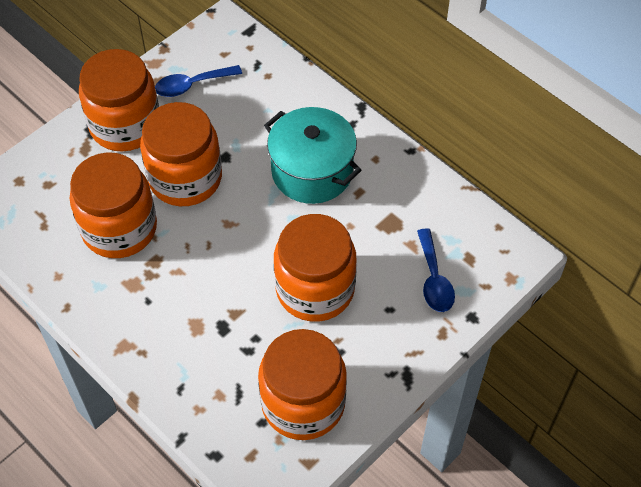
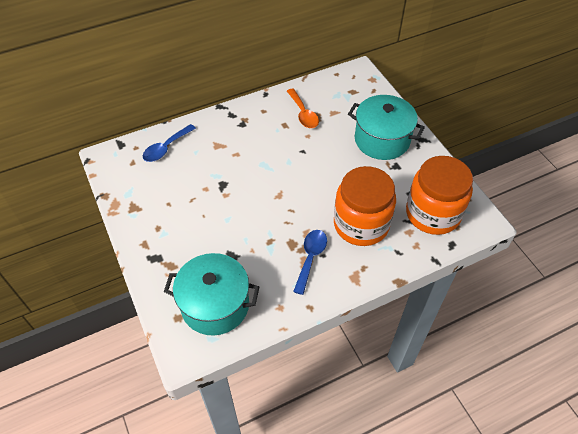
orange jar: 5 -> 2
orange spoon: 0 -> 1
turquoise pot: 1 -> 2

